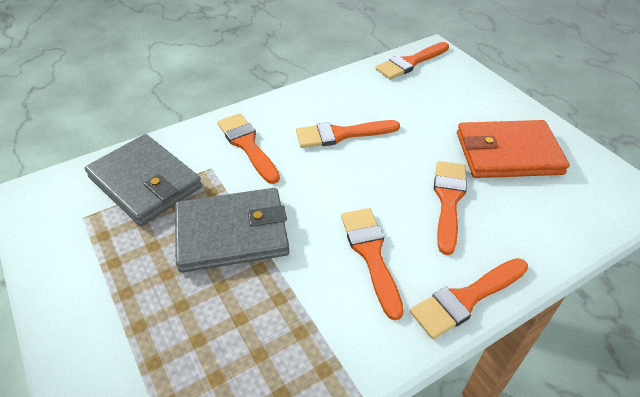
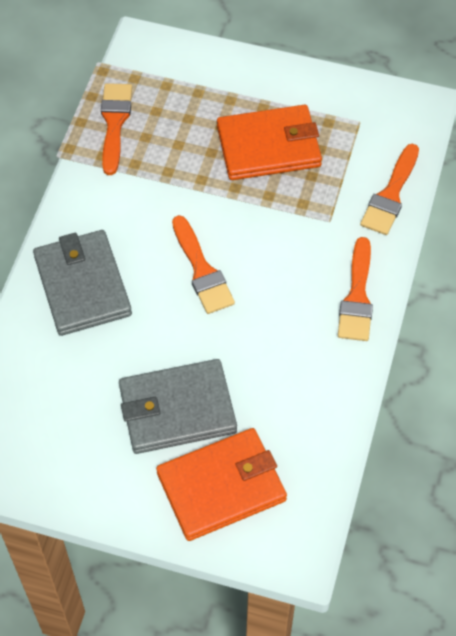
orange brush: 6 -> 4
orange wallet: 1 -> 2

